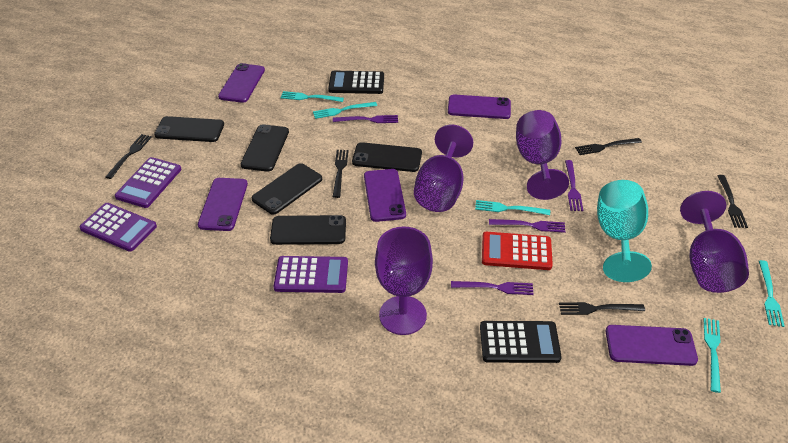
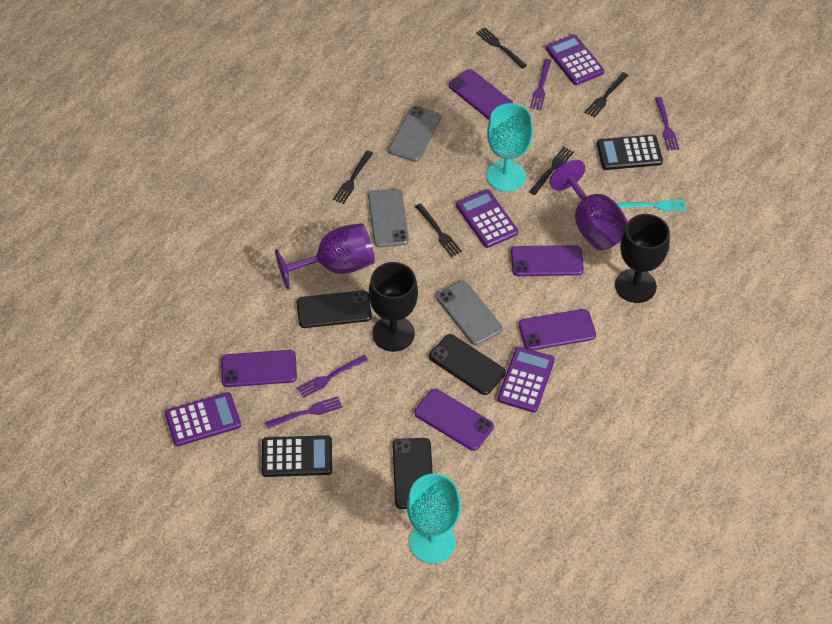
black goblet: 0 -> 2
black phone: 5 -> 3
grey phone: 0 -> 3
purple calculator: 3 -> 4
purple goblet: 4 -> 2
red calculator: 1 -> 0
turquoise fork: 5 -> 1
turquoise goblet: 1 -> 2

